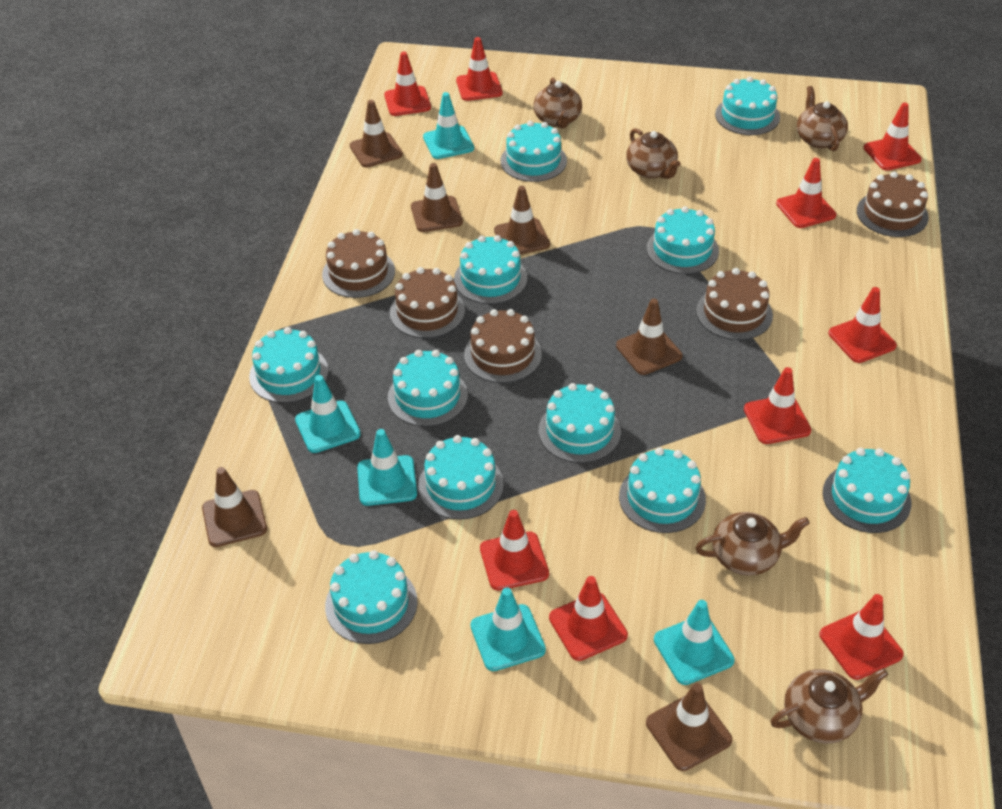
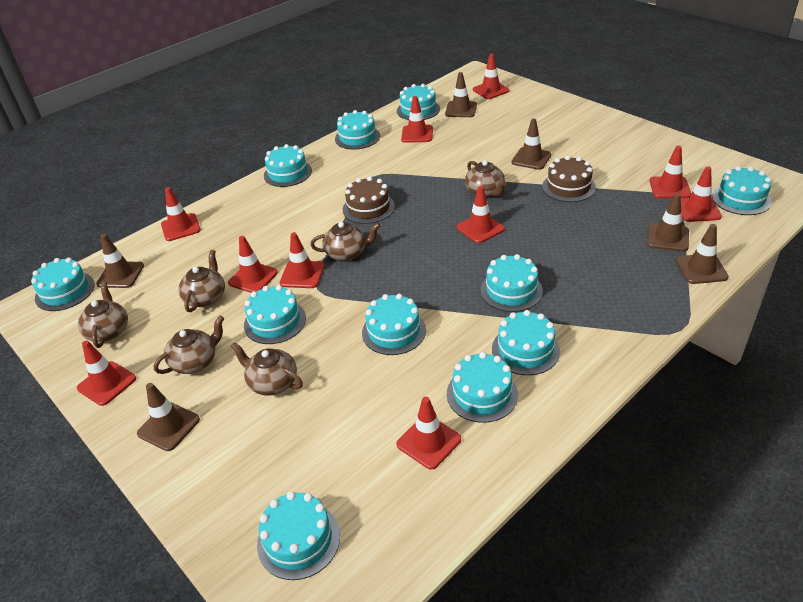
brown cake: 5 -> 2
brown teapot: 5 -> 6
red traffic cone: 9 -> 10
turquoise traffic cone: 5 -> 0

